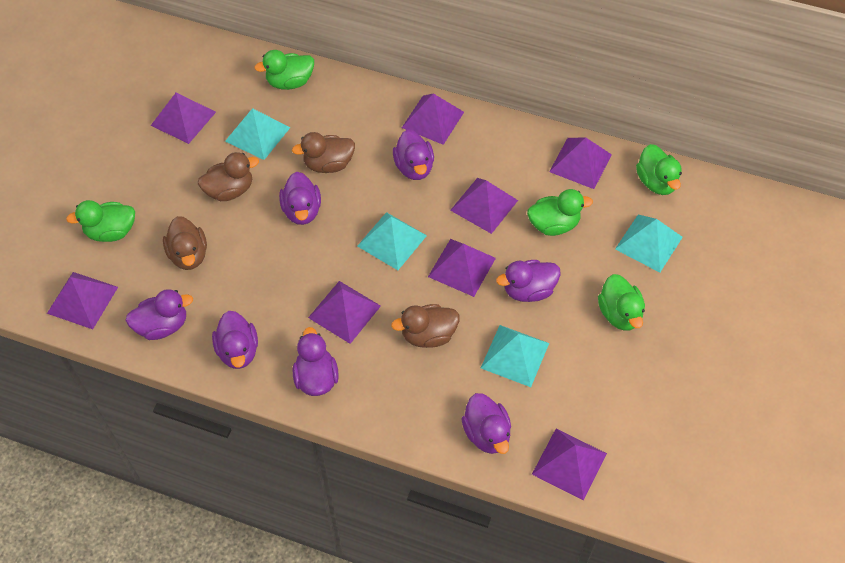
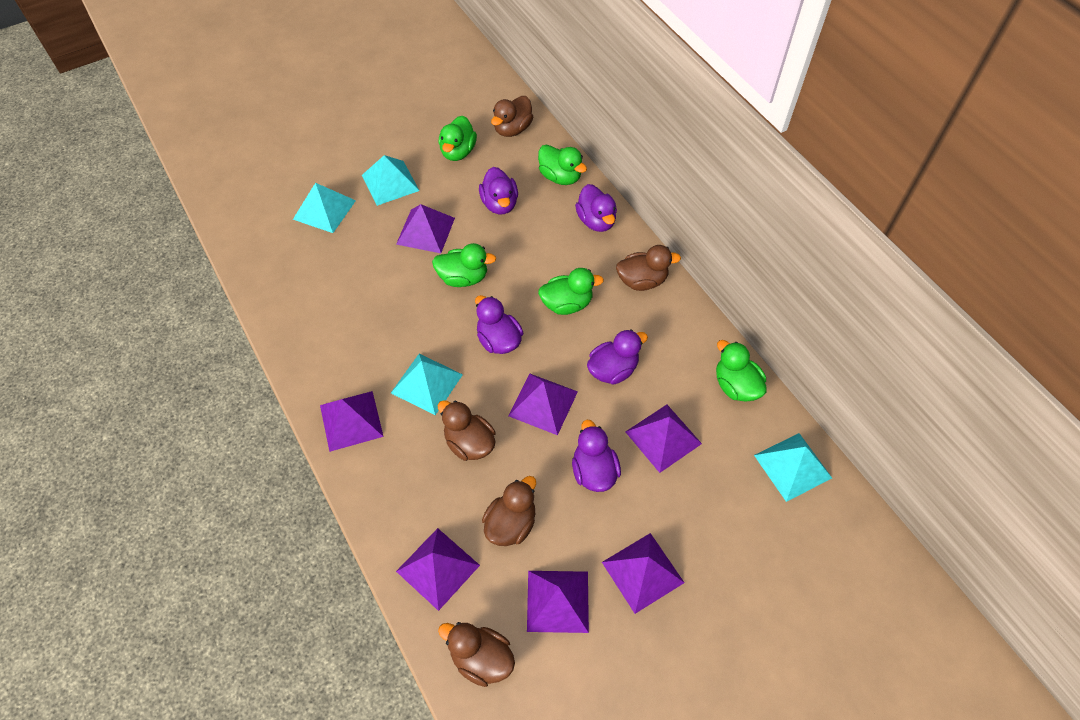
brown duck: 4 -> 5
purple duck: 7 -> 5
purple pyramid: 8 -> 7

